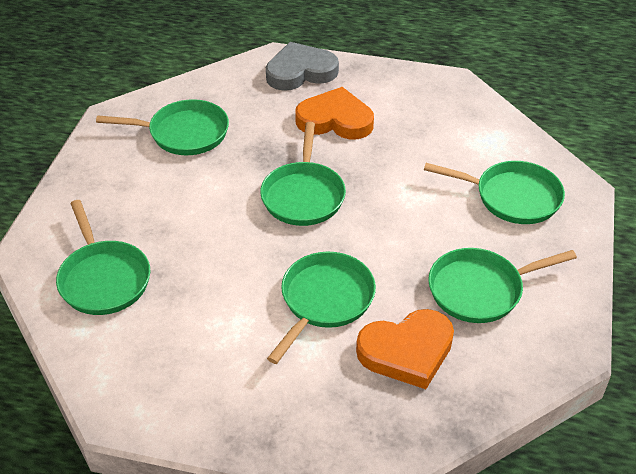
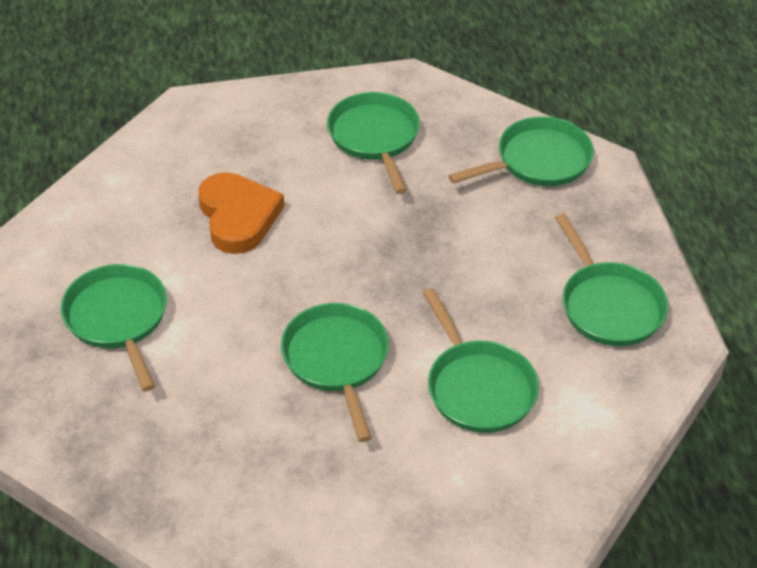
grey heart: 1 -> 0
orange heart: 2 -> 1

